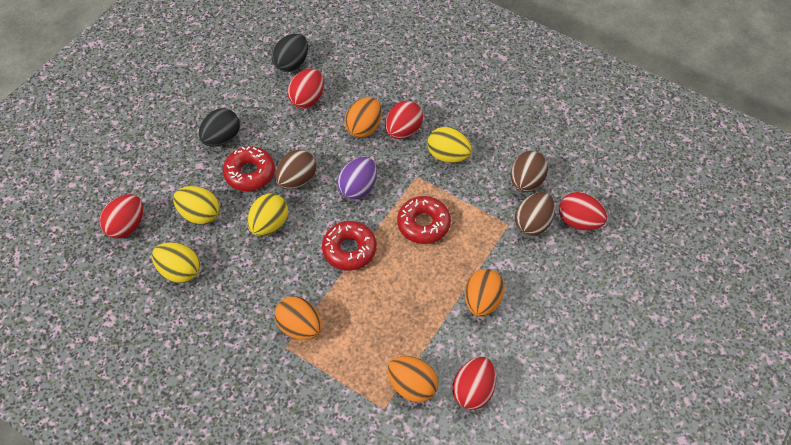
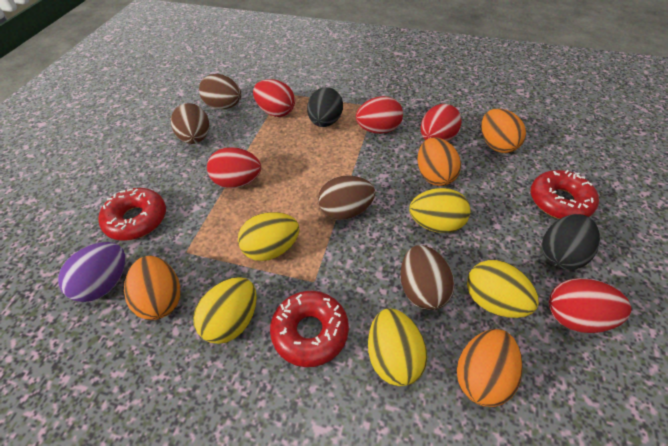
brown egg: 3 -> 4
yellow egg: 4 -> 5

